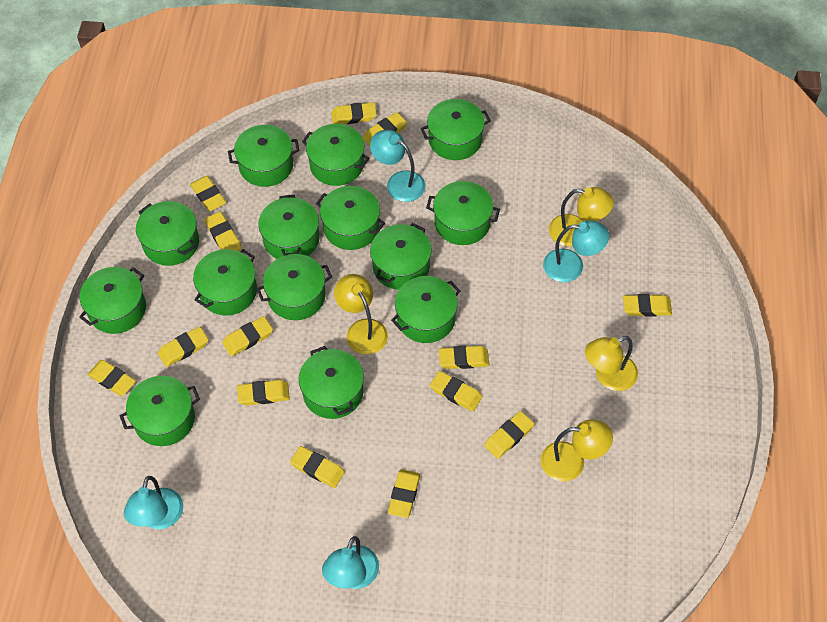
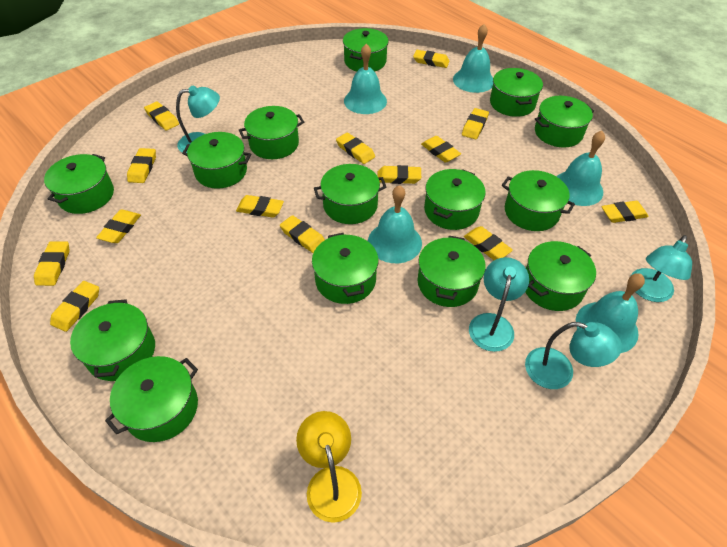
turquoise bell: 0 -> 5
yellow lamp: 4 -> 1

